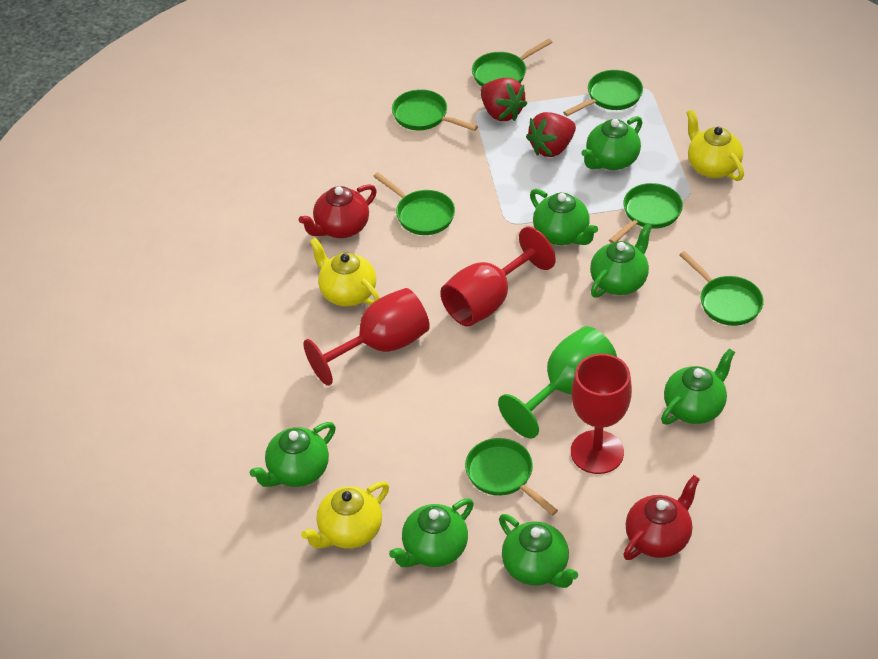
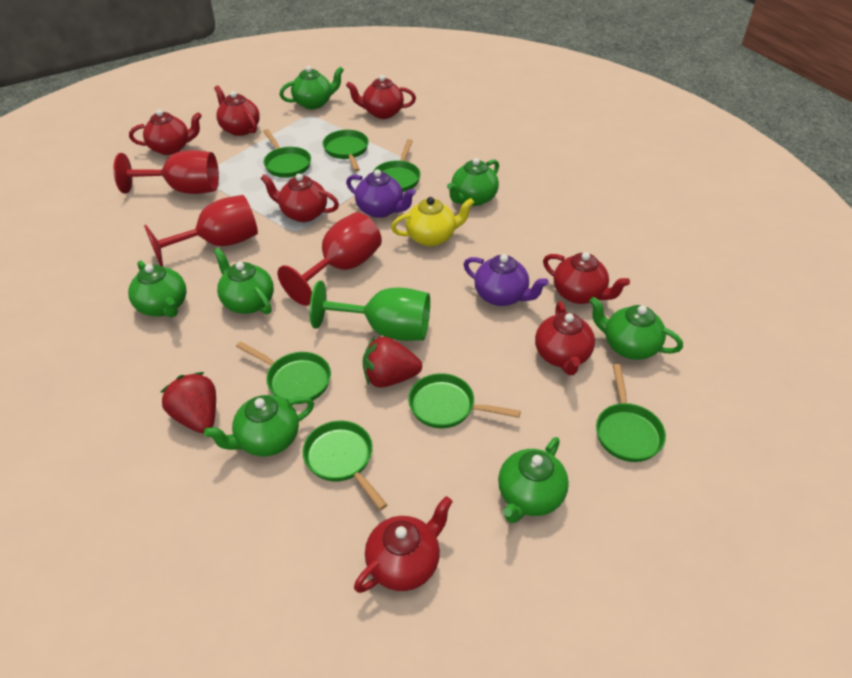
purple teapot: 0 -> 2
red teapot: 2 -> 7
yellow teapot: 3 -> 1

